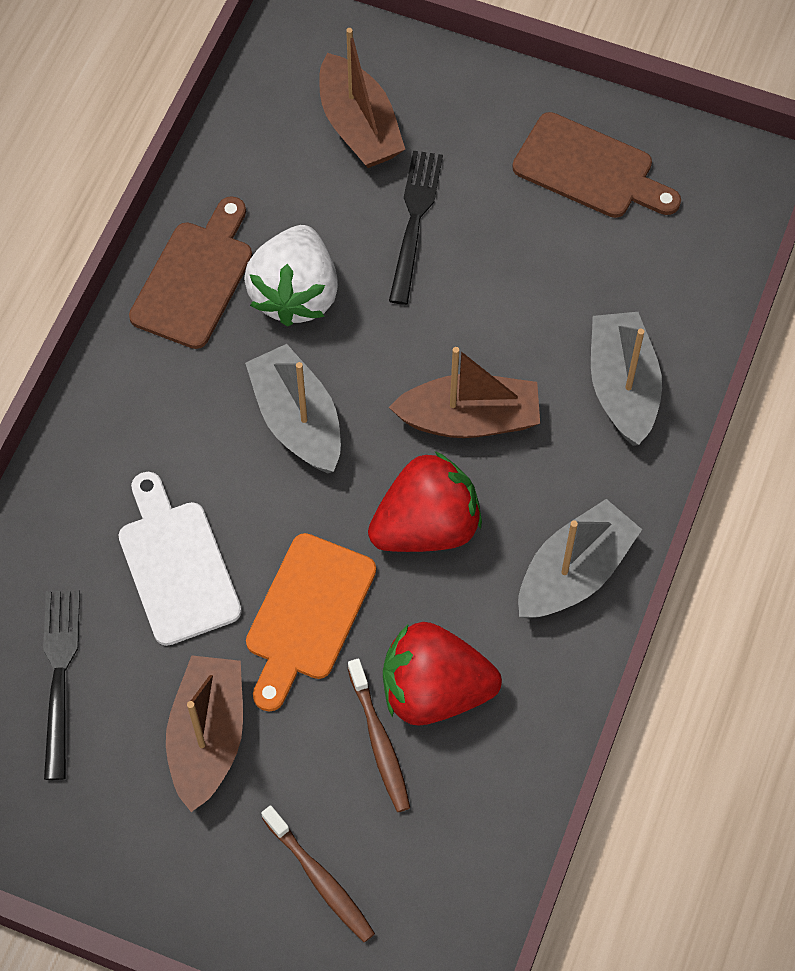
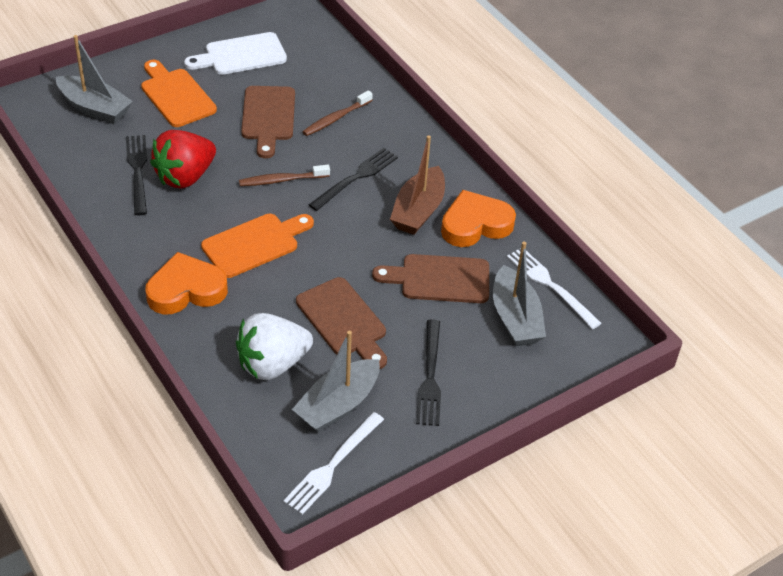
black fork: 2 -> 3
brown boat: 3 -> 1
brown cutting board: 2 -> 3
orange cutting board: 1 -> 2
orange heart: 0 -> 2
red strawberry: 2 -> 1
white fork: 0 -> 2

